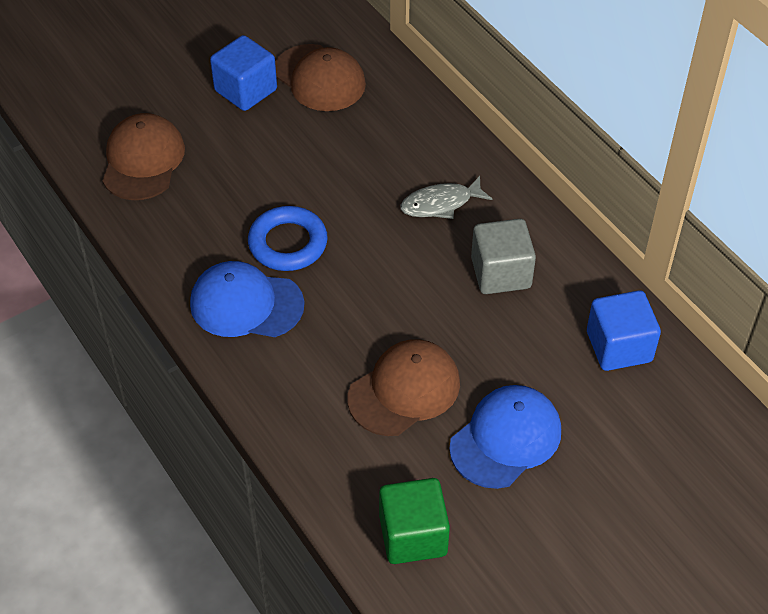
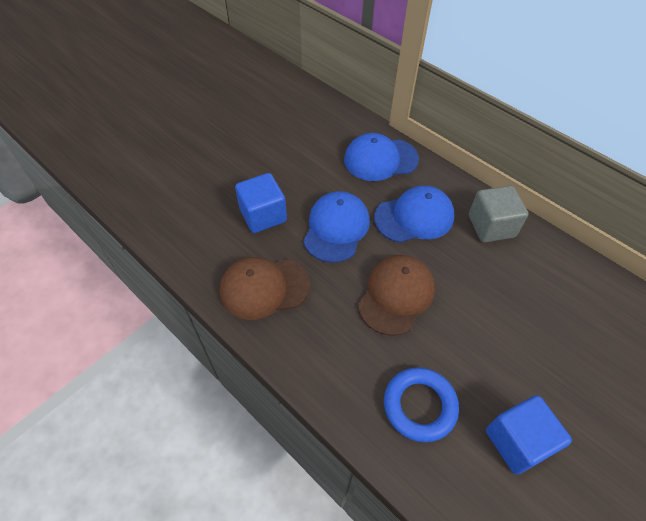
blue cap: 2 -> 3
brown cap: 3 -> 2
green cube: 1 -> 0
grey fish: 1 -> 0

